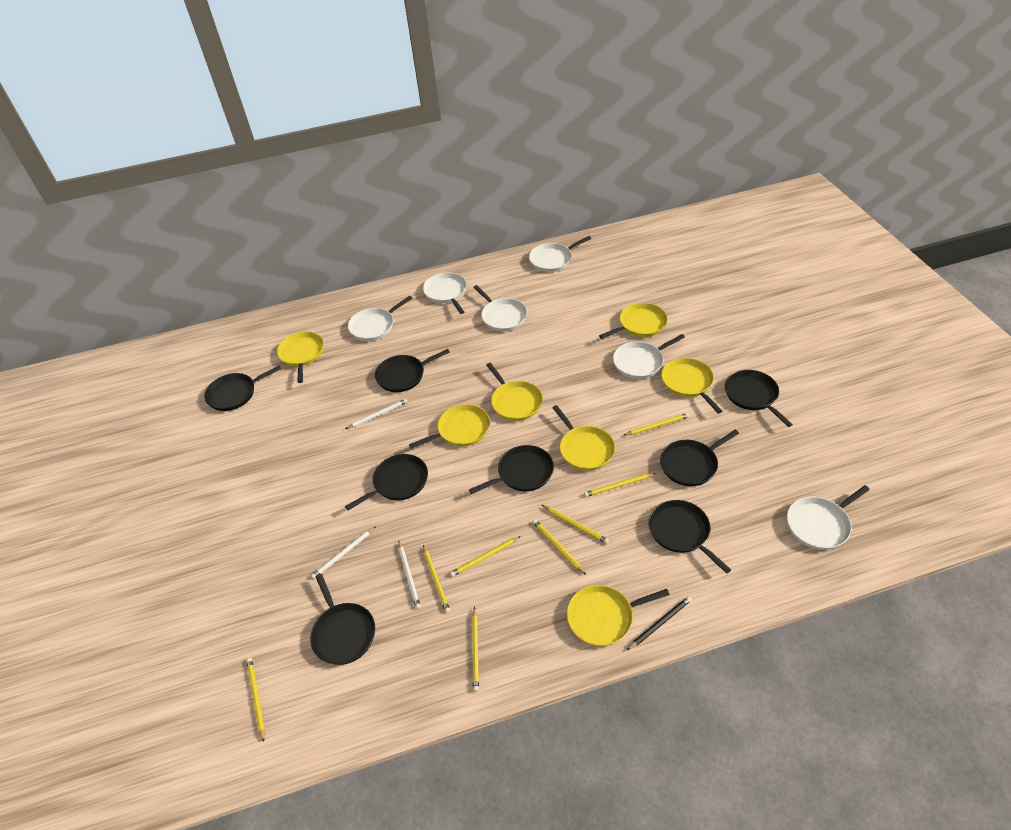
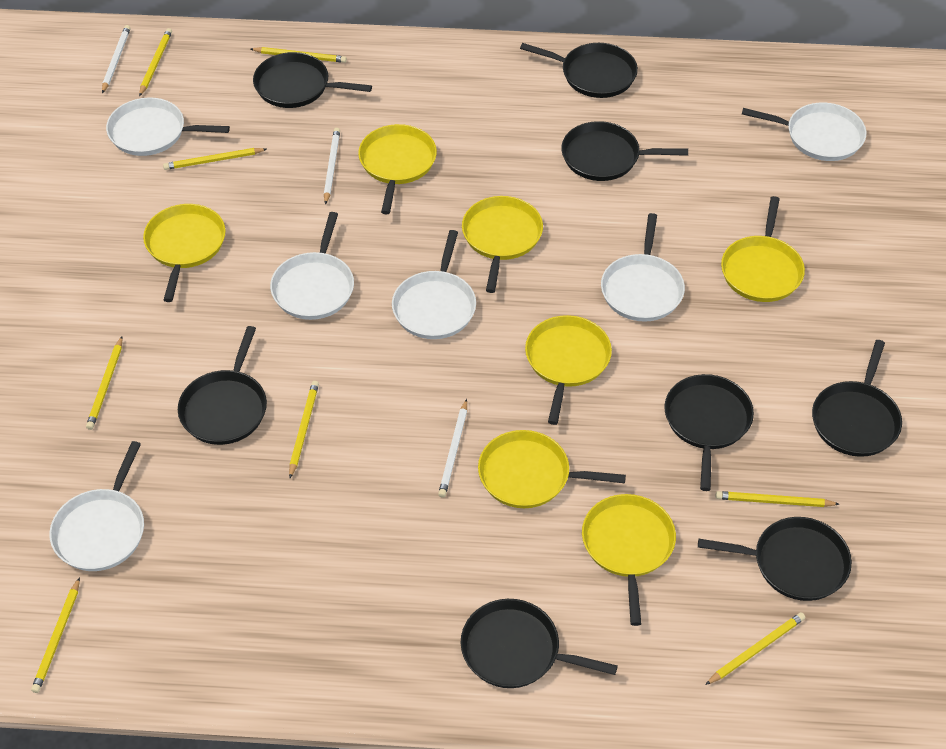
black pencil: 1 -> 0

